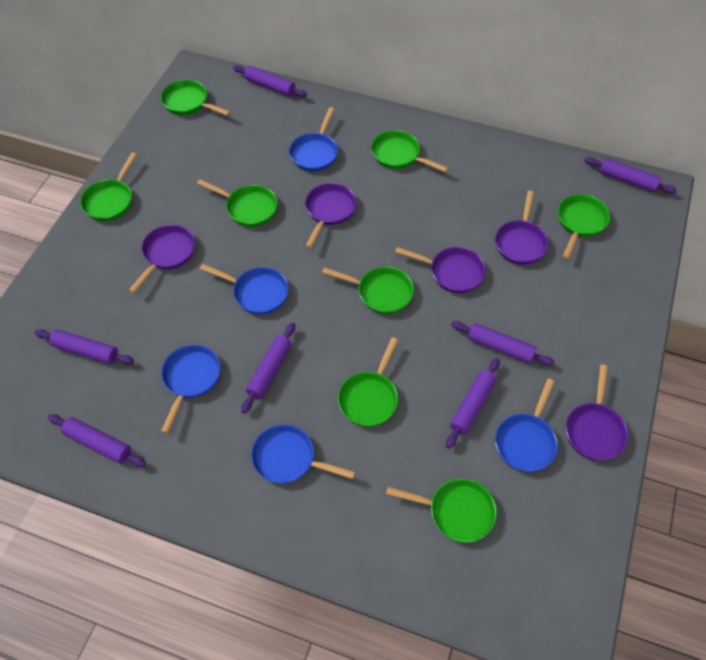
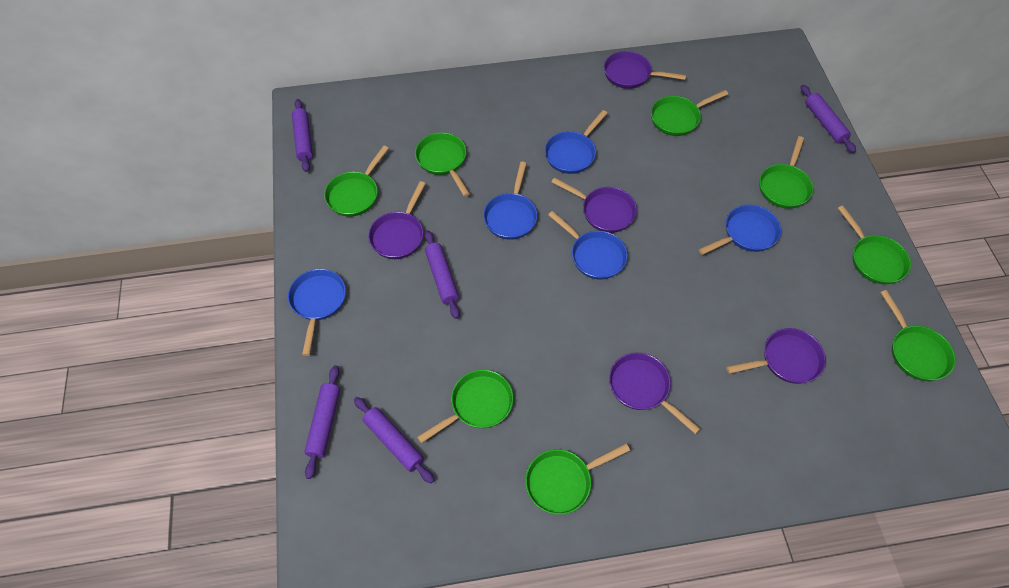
purple rolling pin: 7 -> 5

